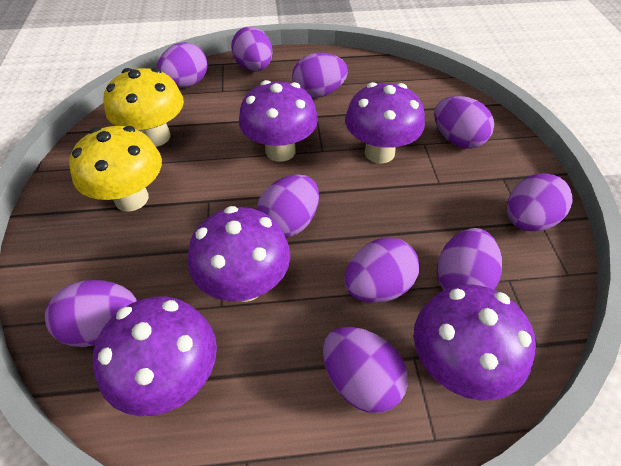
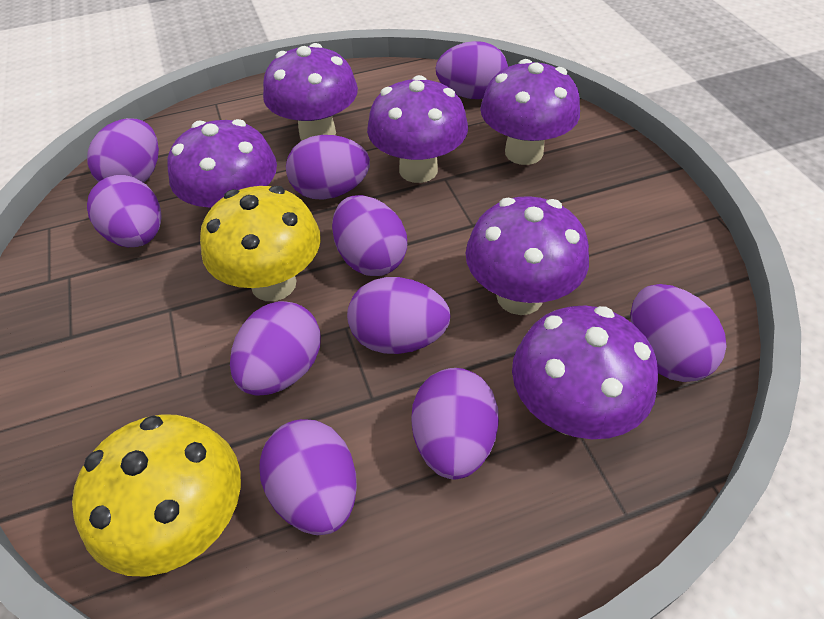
purple mushroom: 5 -> 6

